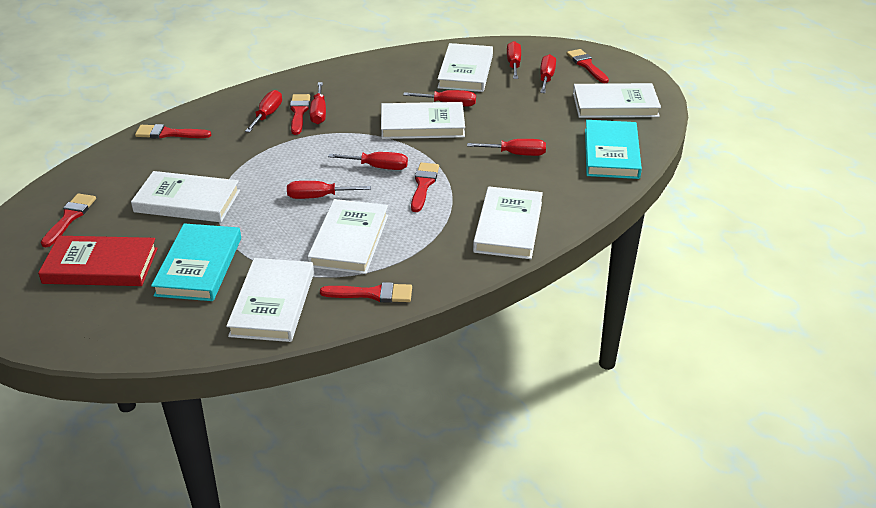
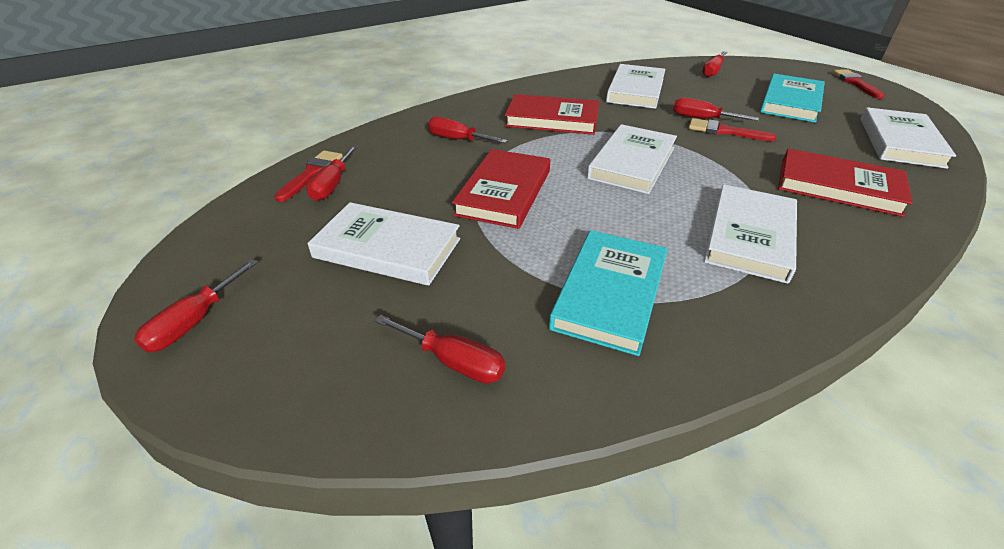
red book: 1 -> 3
red brush: 6 -> 3
red screwdriver: 8 -> 6
white book: 7 -> 5

